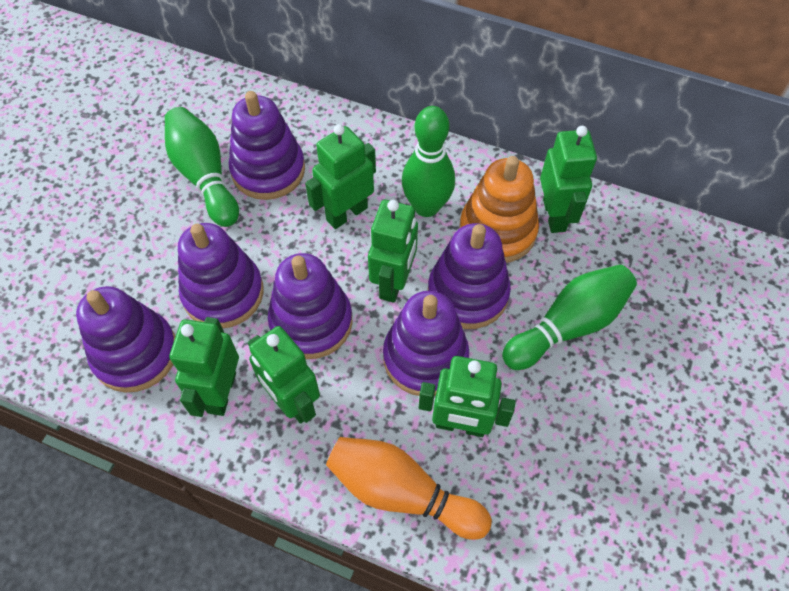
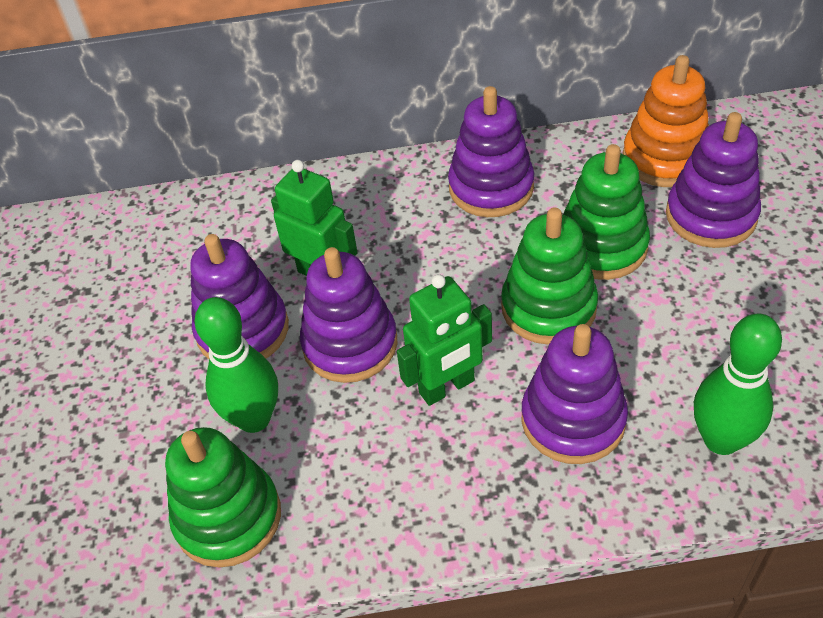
green bowling pin: 3 -> 2
green robot: 6 -> 2
green stacking toy: 0 -> 3
orange bowling pin: 1 -> 0
purple stacking toy: 6 -> 5

